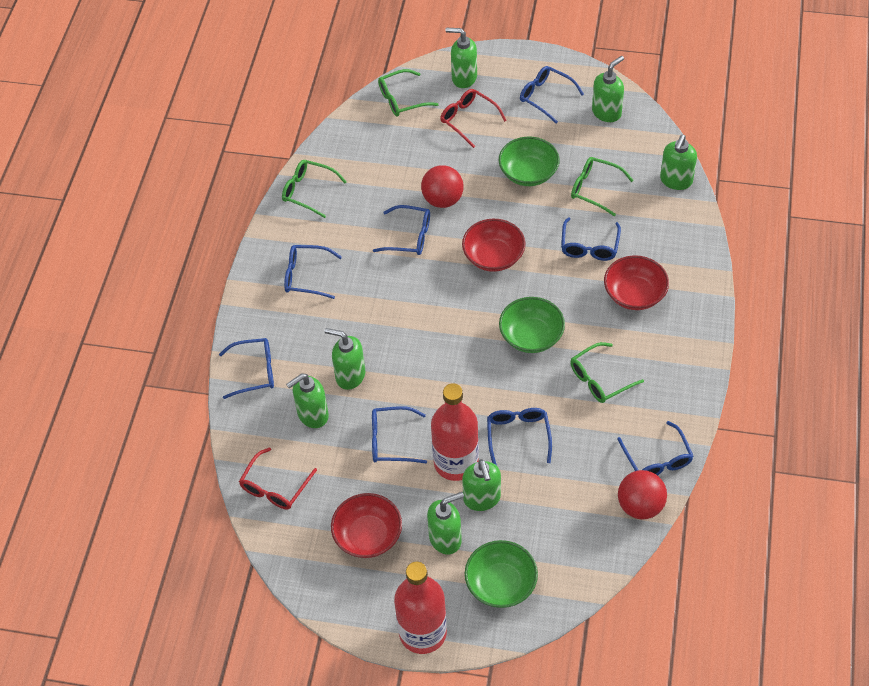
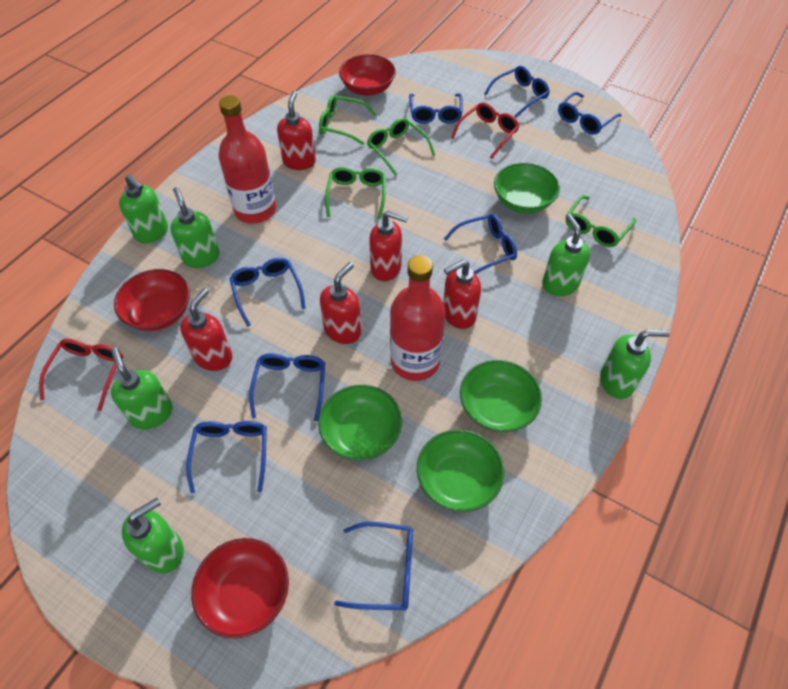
green bowl: 3 -> 4
green soap dispenser: 7 -> 6
red ball: 2 -> 0
red soap dispenser: 0 -> 5

